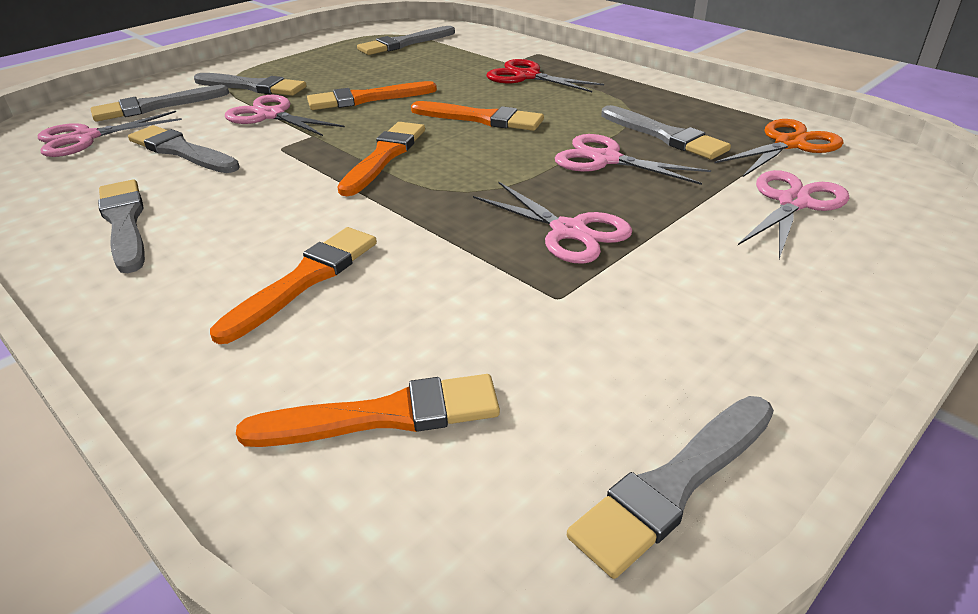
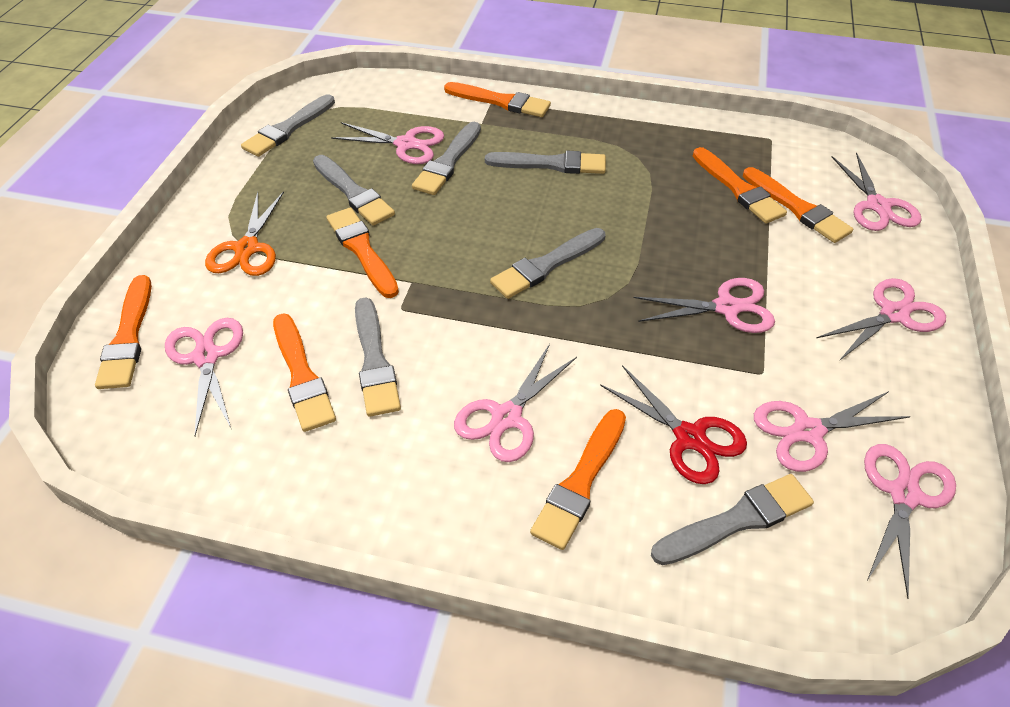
orange brush: 5 -> 7
pink scissors: 5 -> 8

